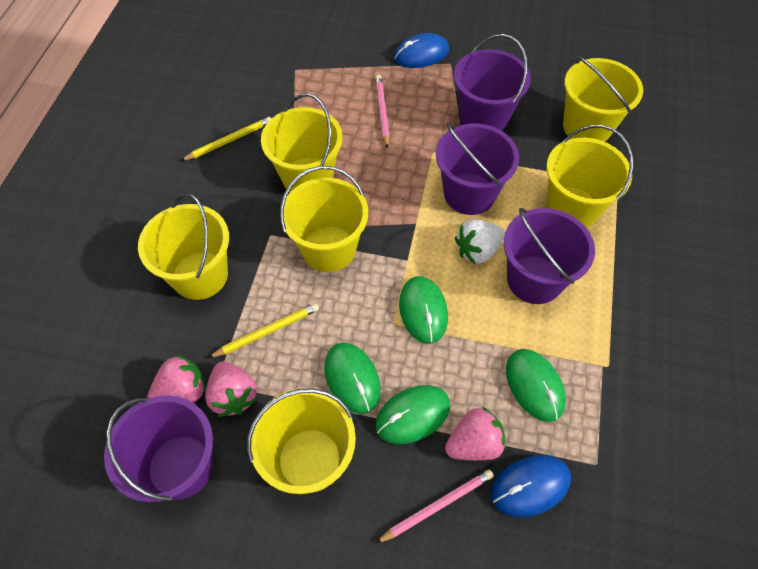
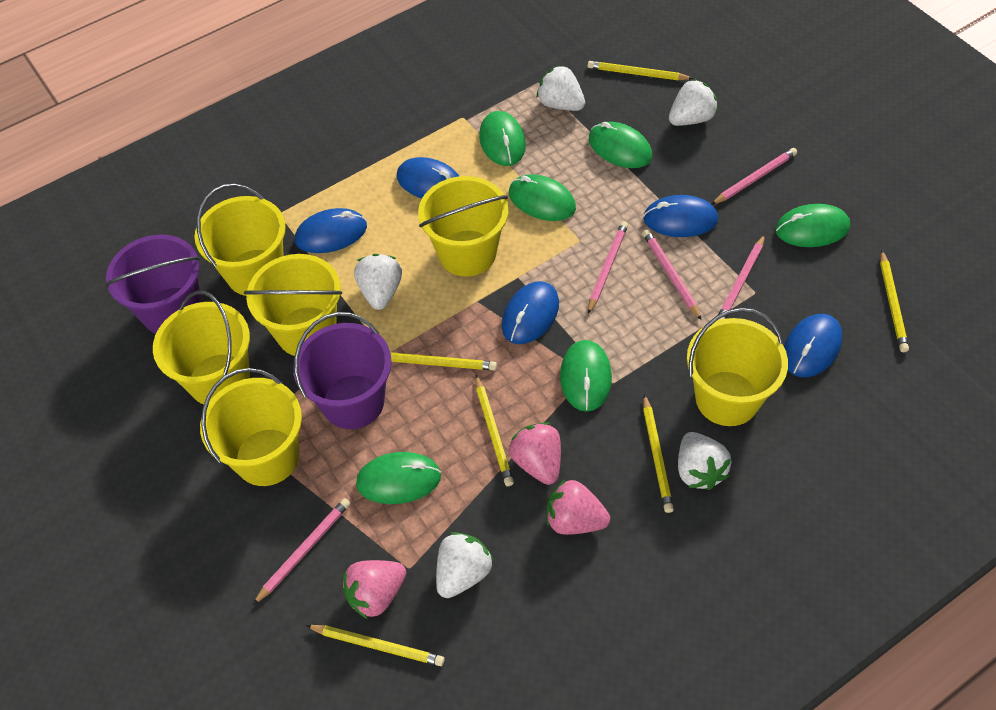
blue mouse: 2 -> 5
green mouse: 4 -> 6
pink pencil: 2 -> 5
purple bucket: 4 -> 2
white strawberry: 1 -> 5
yellow pencil: 2 -> 6

